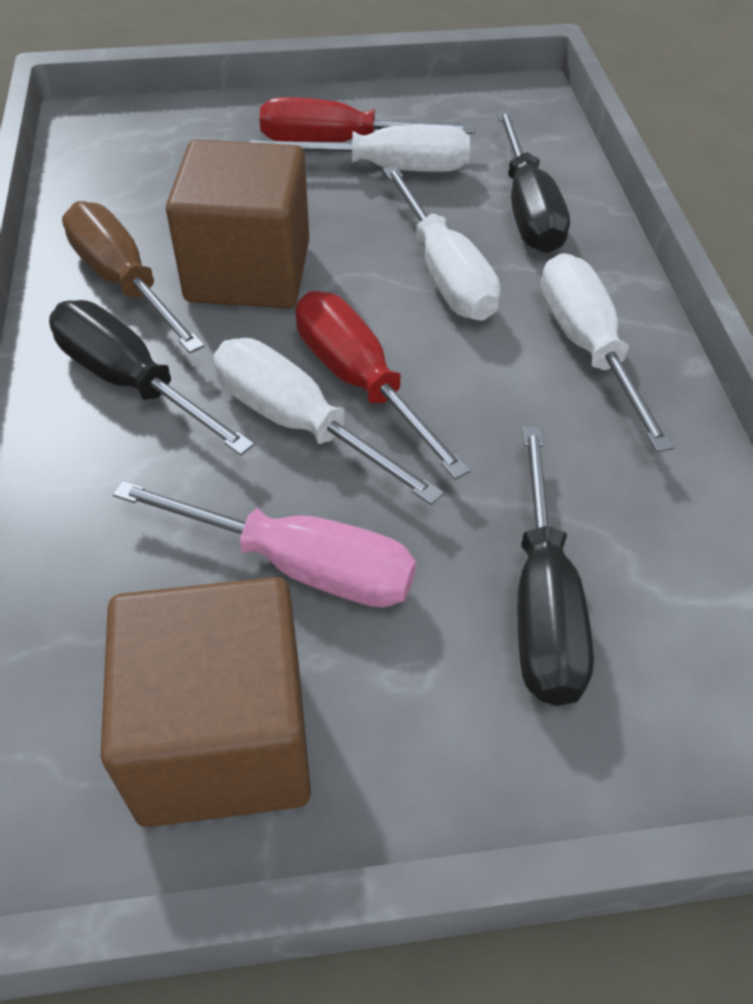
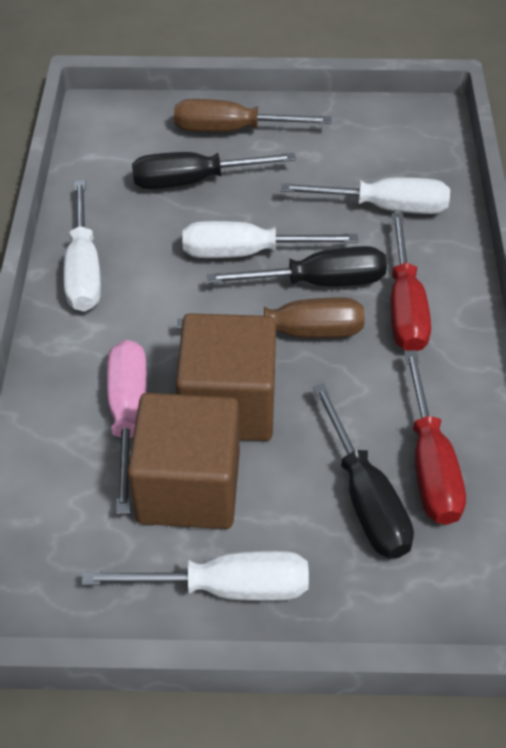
brown screwdriver: 1 -> 2

